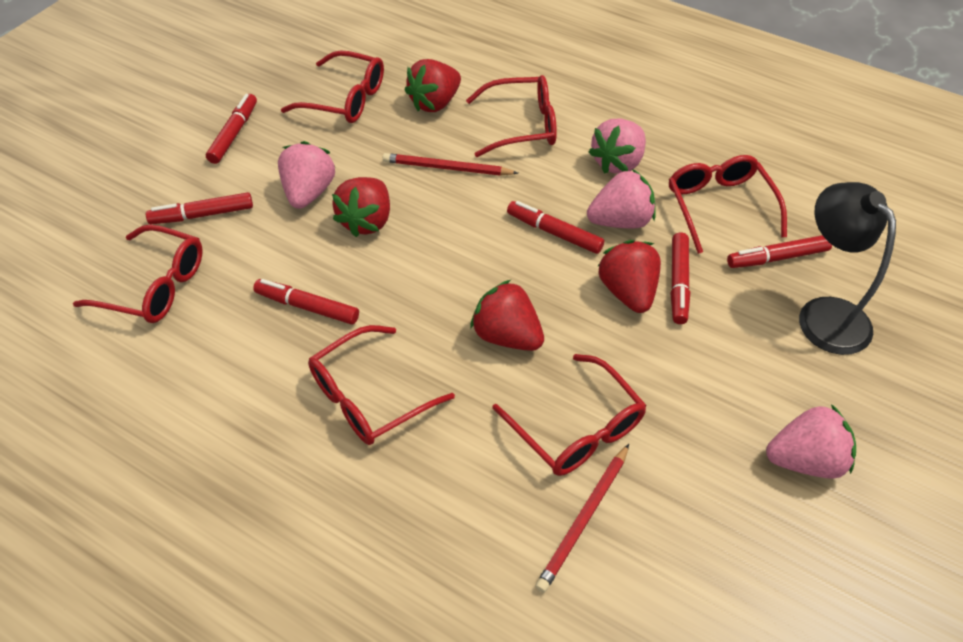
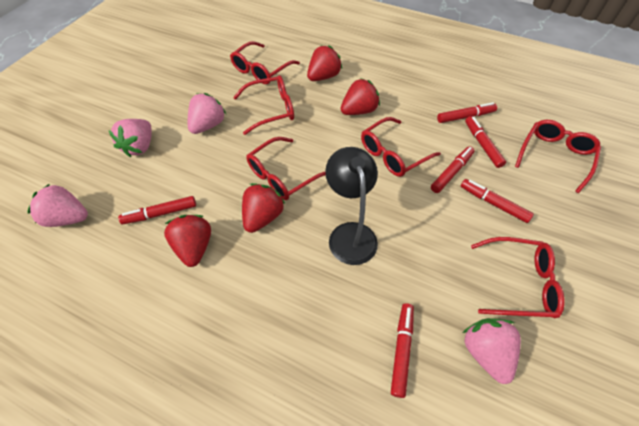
red pencil: 2 -> 0

